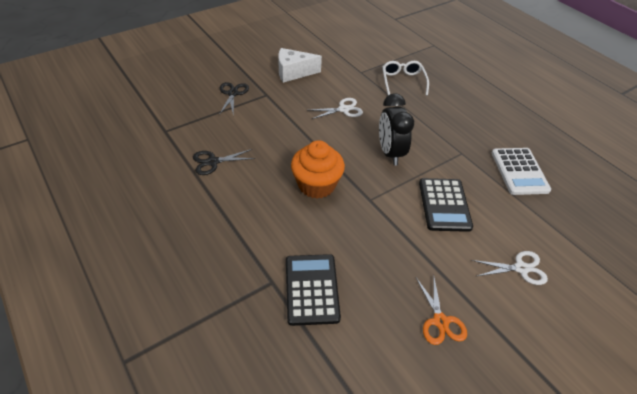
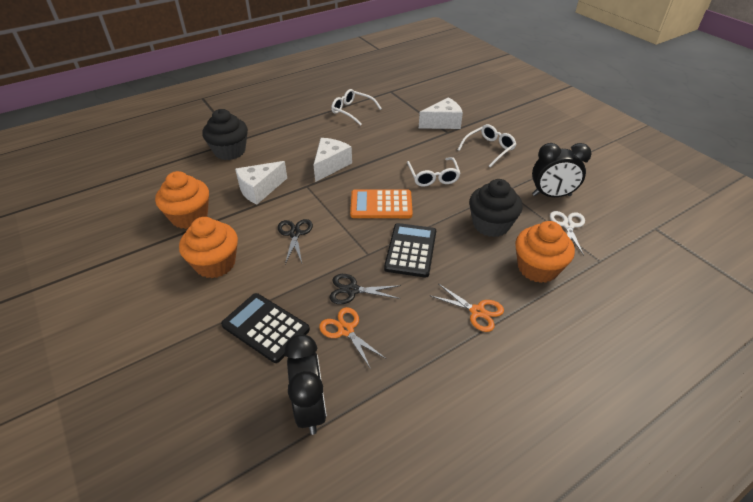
black clock: 1 -> 2
black cupcake: 0 -> 2
orange calculator: 0 -> 1
orange cupcake: 1 -> 3
orange scissors: 1 -> 2
white calculator: 1 -> 0
white cheese: 1 -> 3
white glasses: 1 -> 3
white scissors: 2 -> 1

